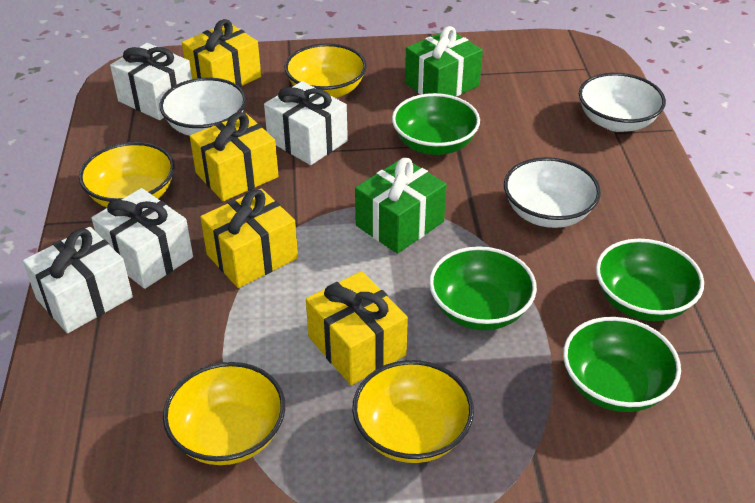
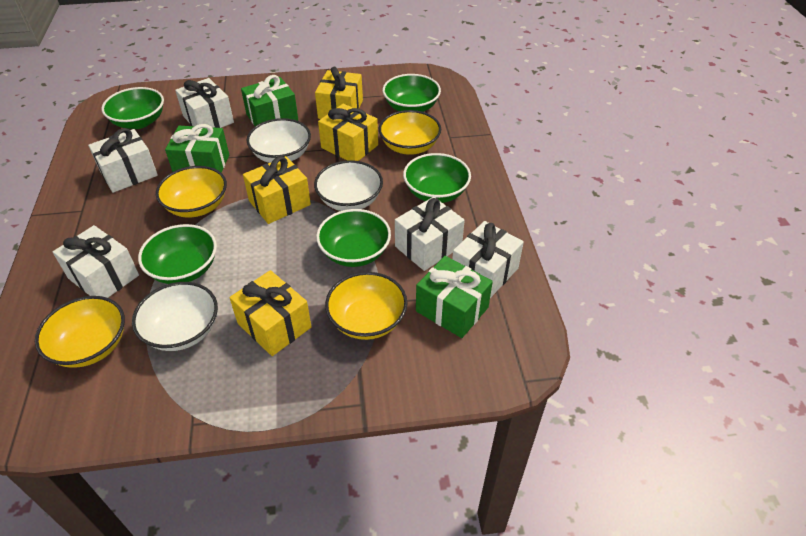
green bowl: 4 -> 5
green gift: 2 -> 3
white gift: 4 -> 5

